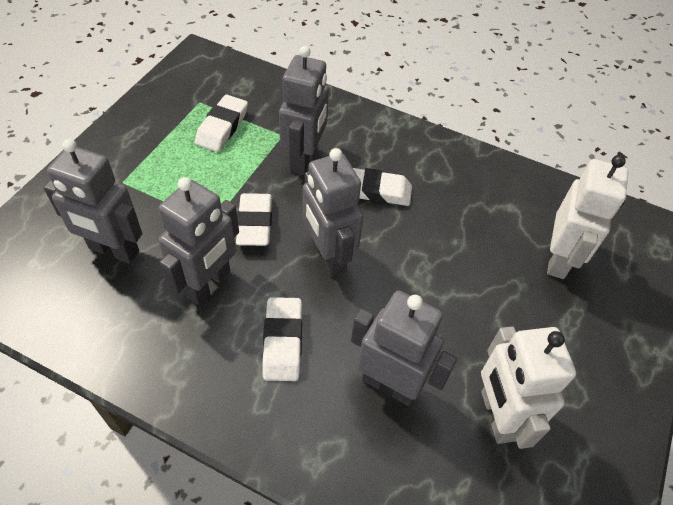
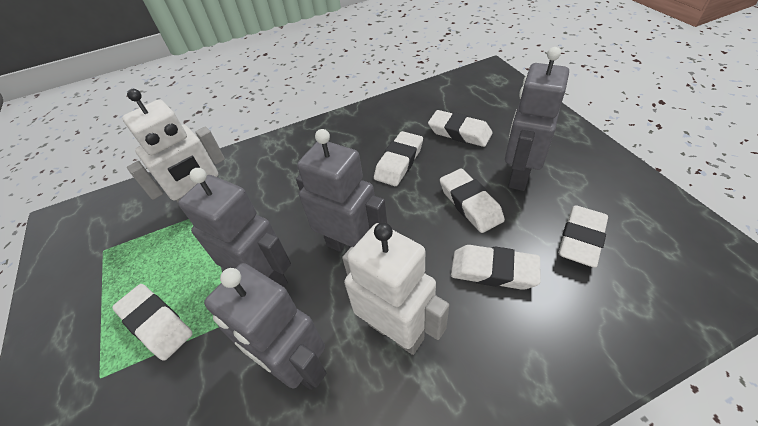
grey robot: 5 -> 4
white eraser: 4 -> 6

